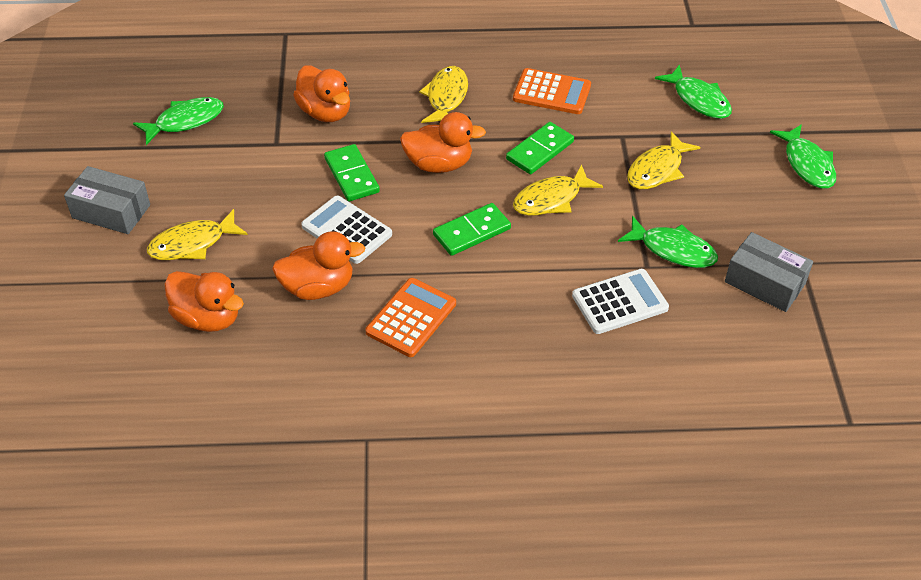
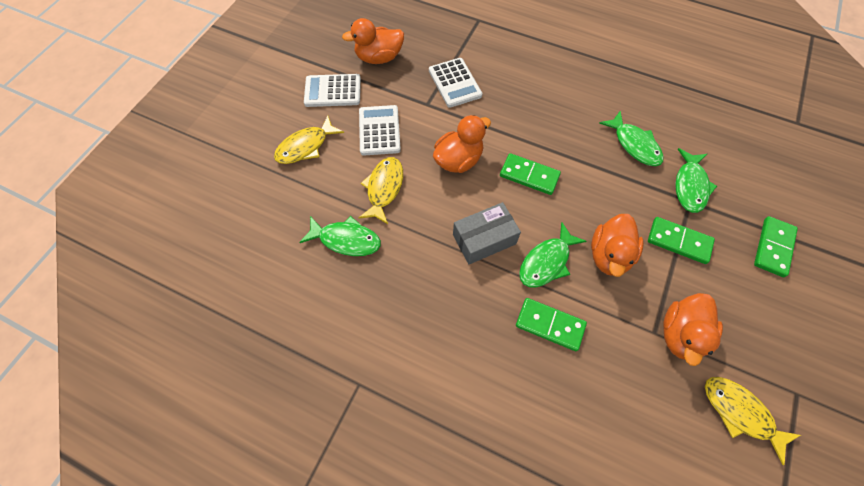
green domino: 3 -> 4
grey box: 2 -> 1
orange calculator: 2 -> 0
white calculator: 2 -> 3
yellow fish: 4 -> 3

